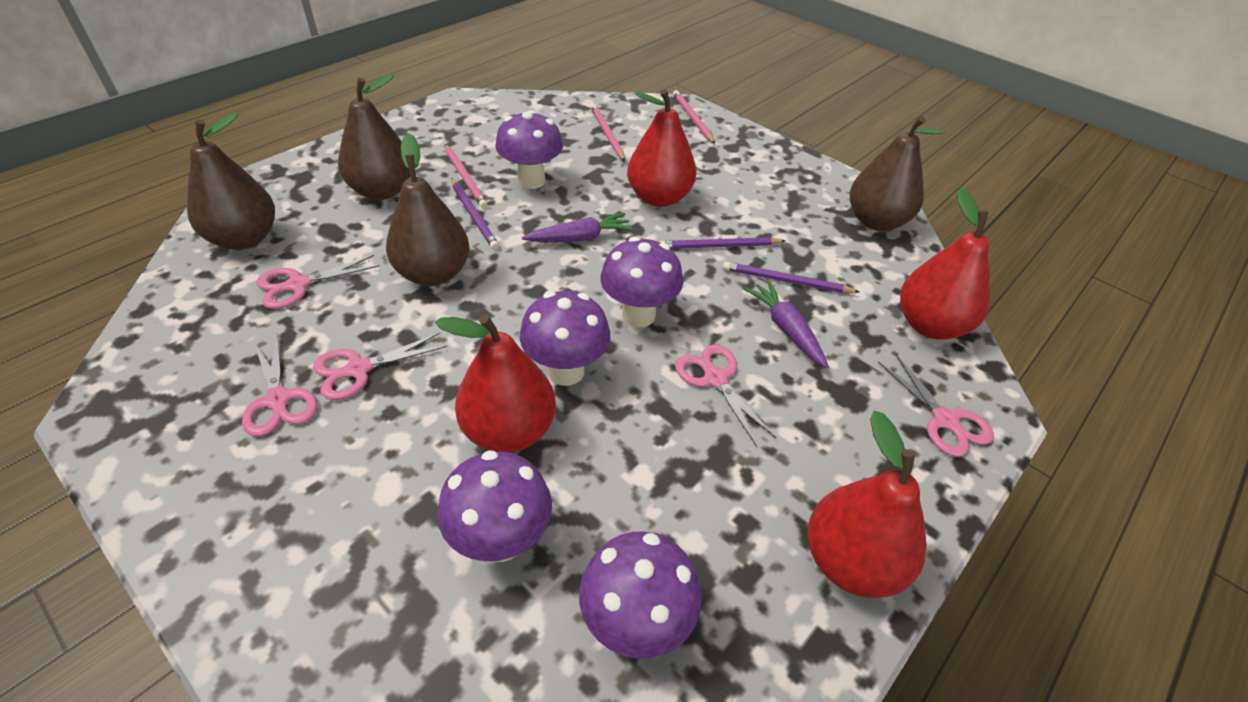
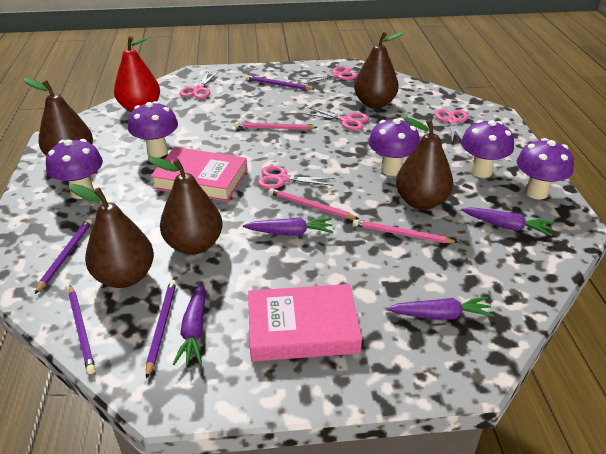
brown pear: 4 -> 5
pink book: 0 -> 2
purple carrot: 2 -> 4
purple pencil: 3 -> 4
red pear: 4 -> 1

